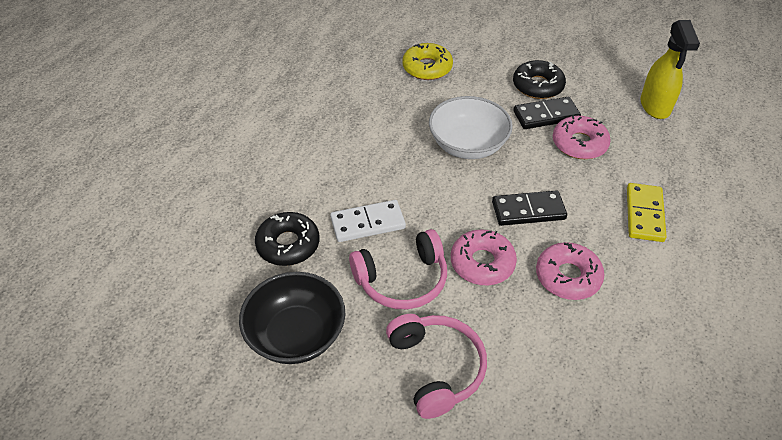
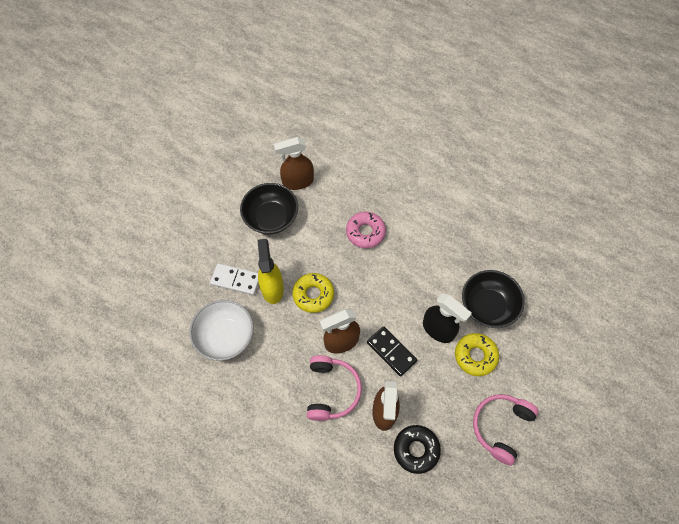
black bowl: 1 -> 2
black domino: 2 -> 1
black donut: 2 -> 1
black spray bottle: 0 -> 1
brown spray bottle: 0 -> 3
pink donut: 3 -> 1
yellow domino: 1 -> 0
yellow donut: 1 -> 2

